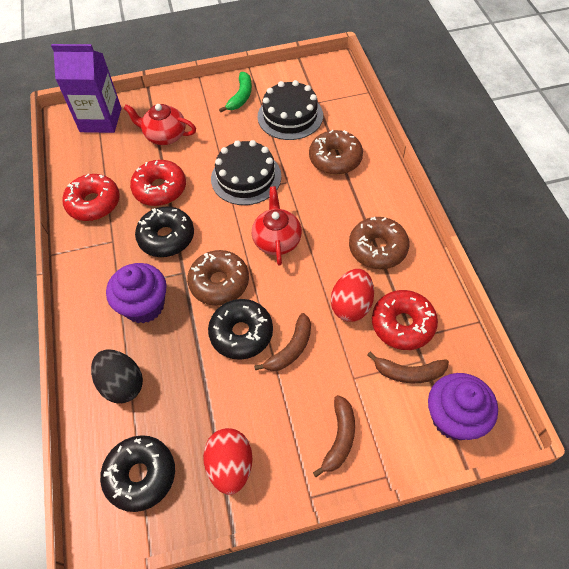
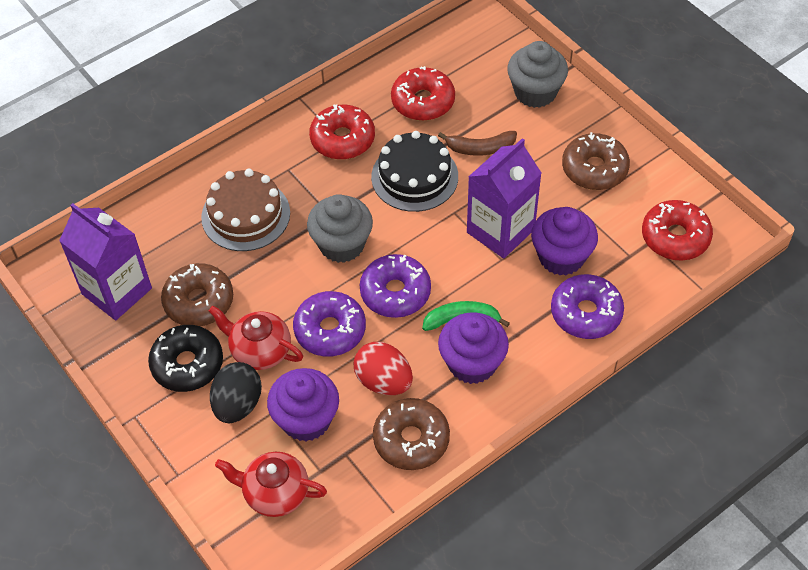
black cake: 2 -> 1
black donut: 3 -> 1
brown banana: 3 -> 1
brown cake: 0 -> 1
grey cupcake: 0 -> 2
purple carton: 1 -> 2
purple cupcake: 2 -> 3
purple donut: 0 -> 3
red egg: 2 -> 1

